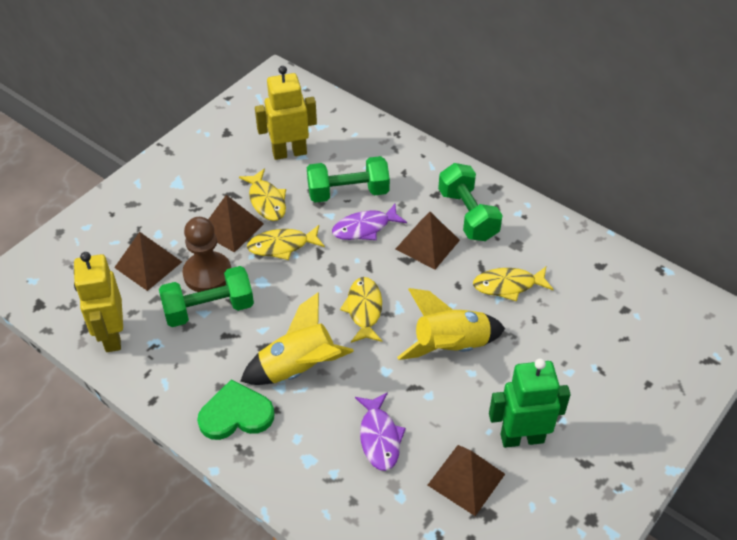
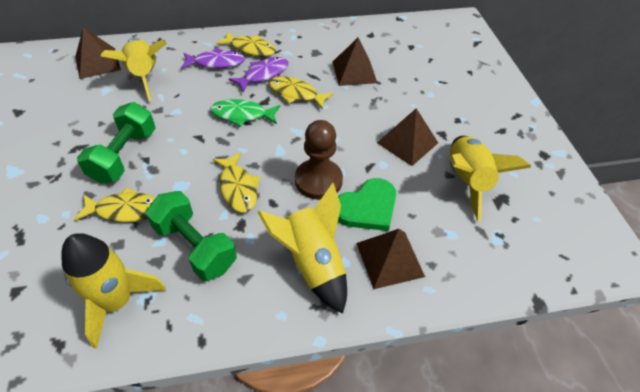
green dumbbell: 3 -> 2
green fish: 0 -> 1
green robot: 1 -> 0
yellow robot: 2 -> 0
yellow rocket: 2 -> 4

